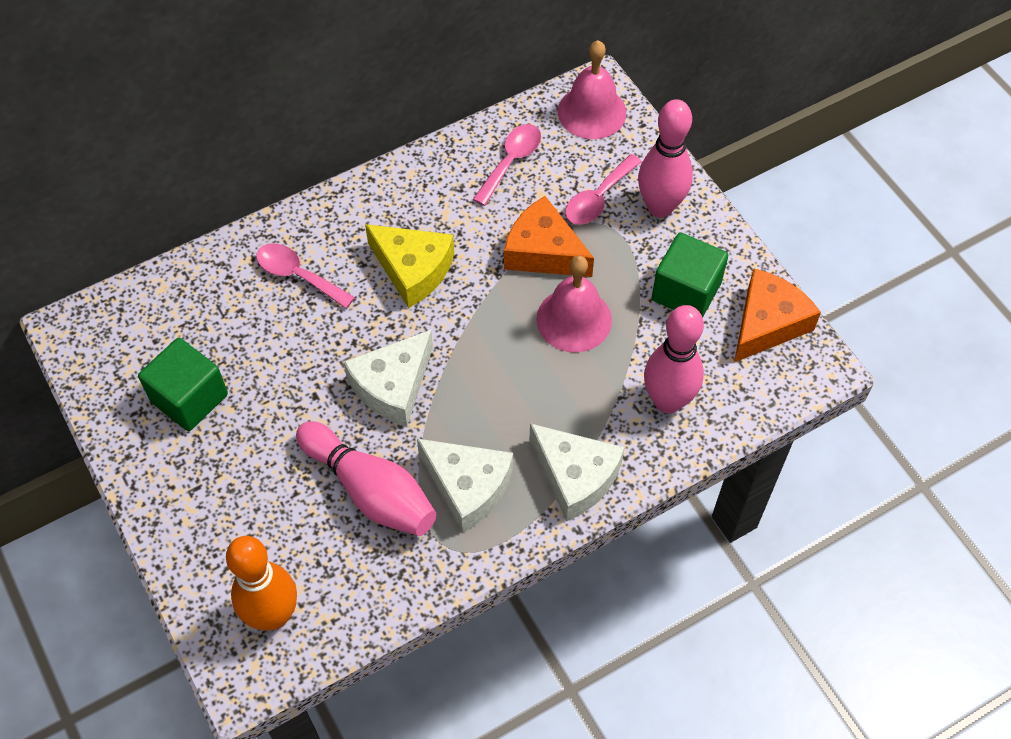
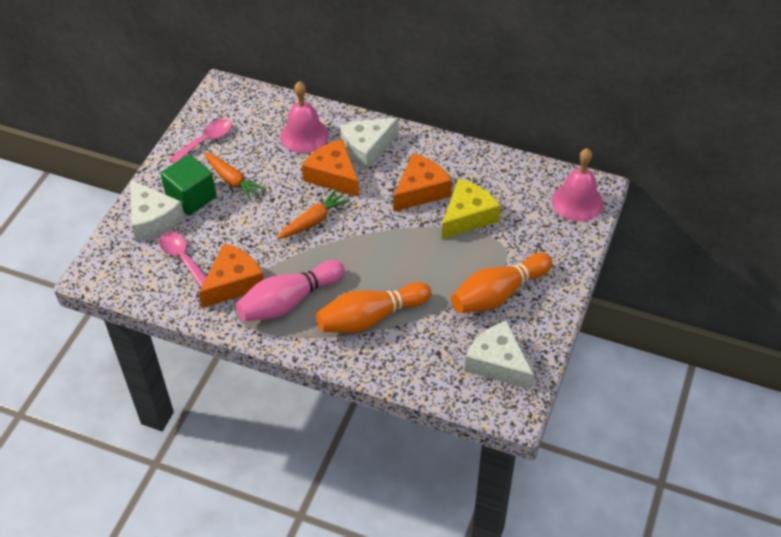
green cube: 2 -> 1
orange bowling pin: 1 -> 2
orange carrot: 0 -> 2
orange cheese: 2 -> 3
pink bowling pin: 3 -> 1
pink spoon: 3 -> 2

